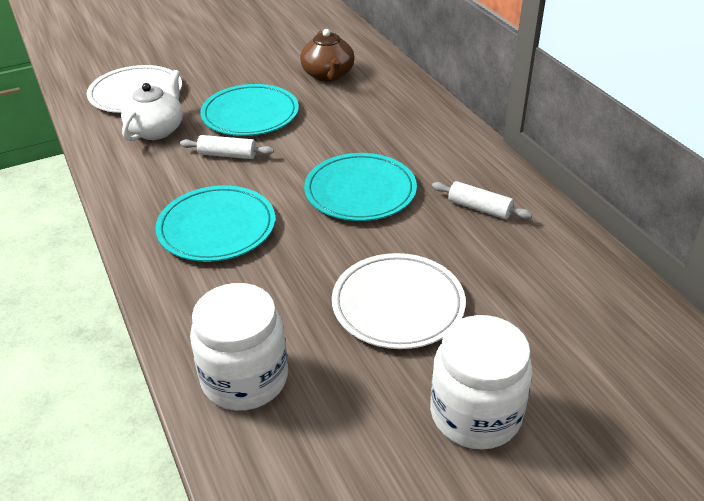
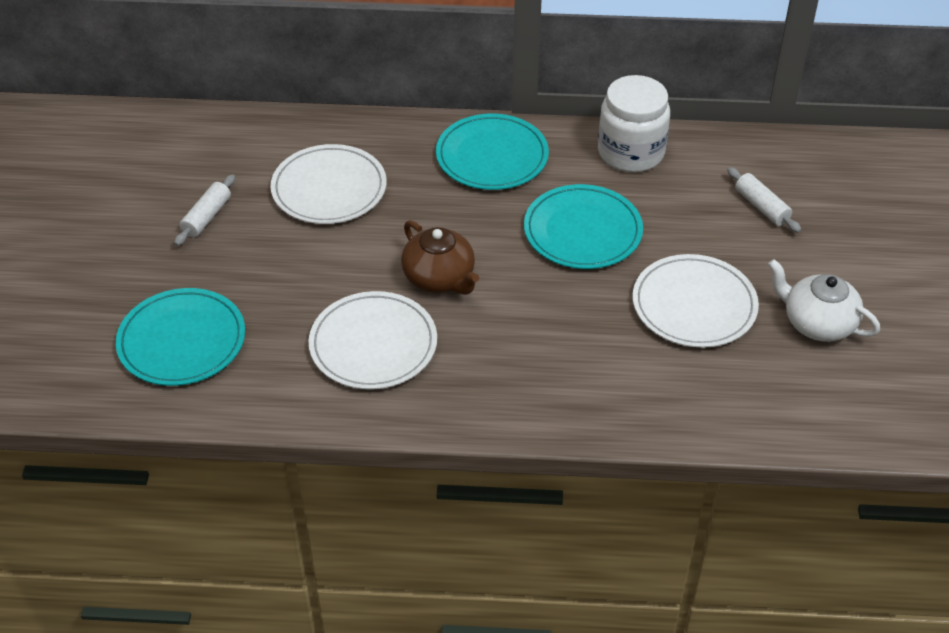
white jar: 2 -> 1
white plate: 2 -> 3

